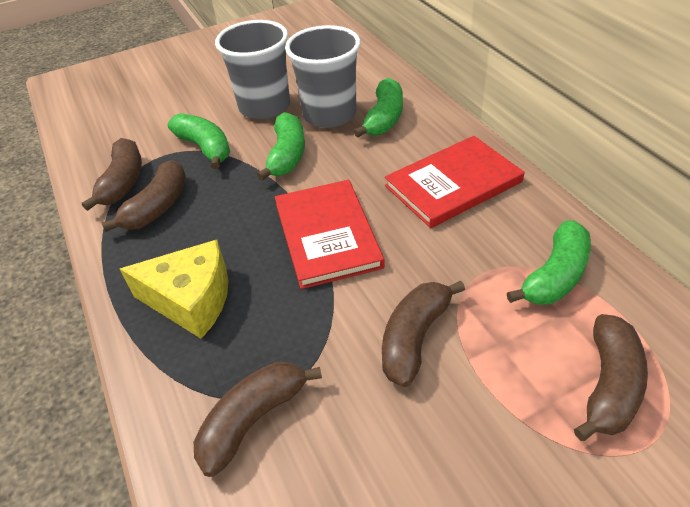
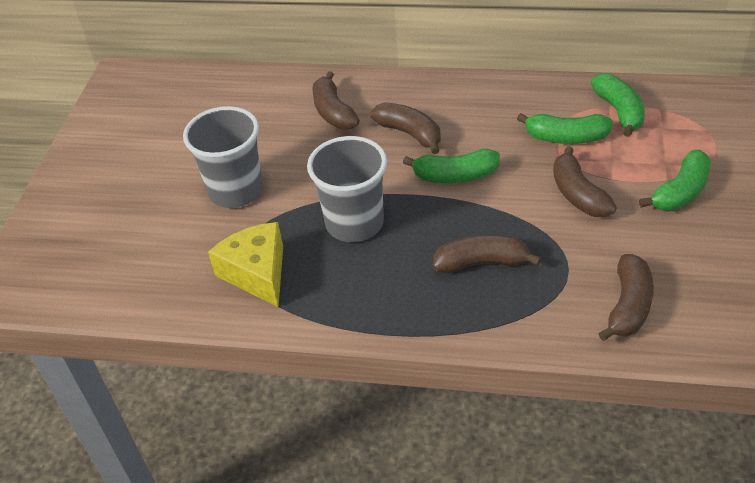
red book: 2 -> 0

